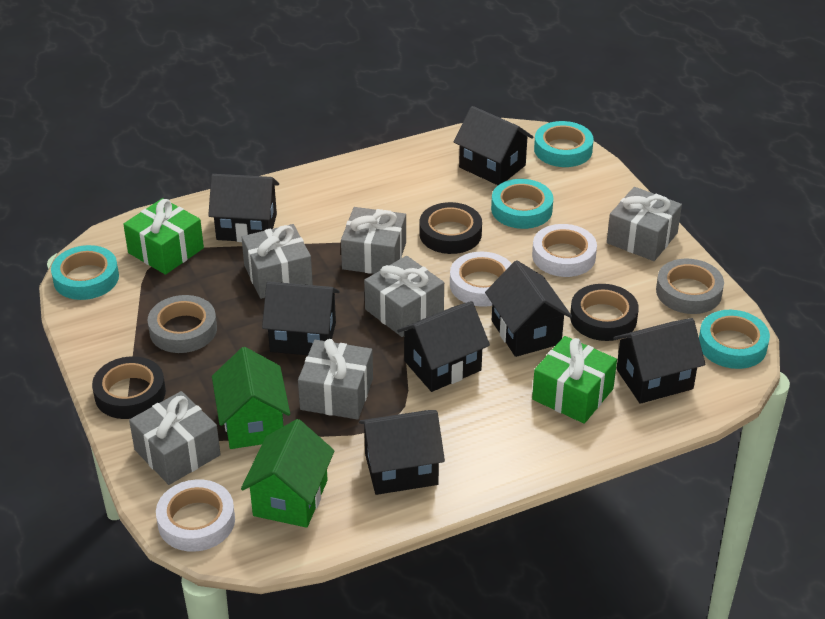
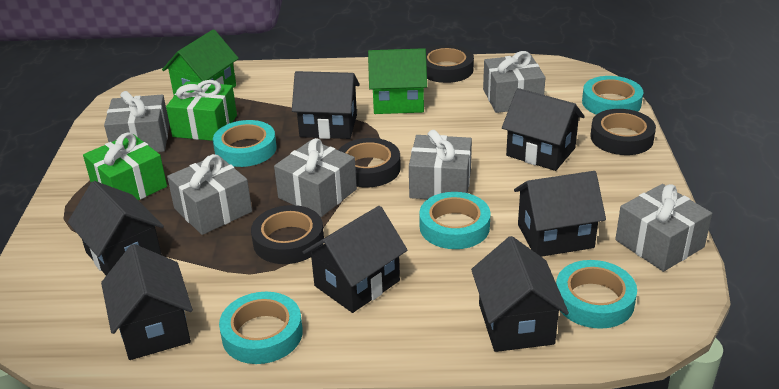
black tape: 3 -> 4
grey tape: 2 -> 0
turquoise tape: 4 -> 5
white tape: 3 -> 0

